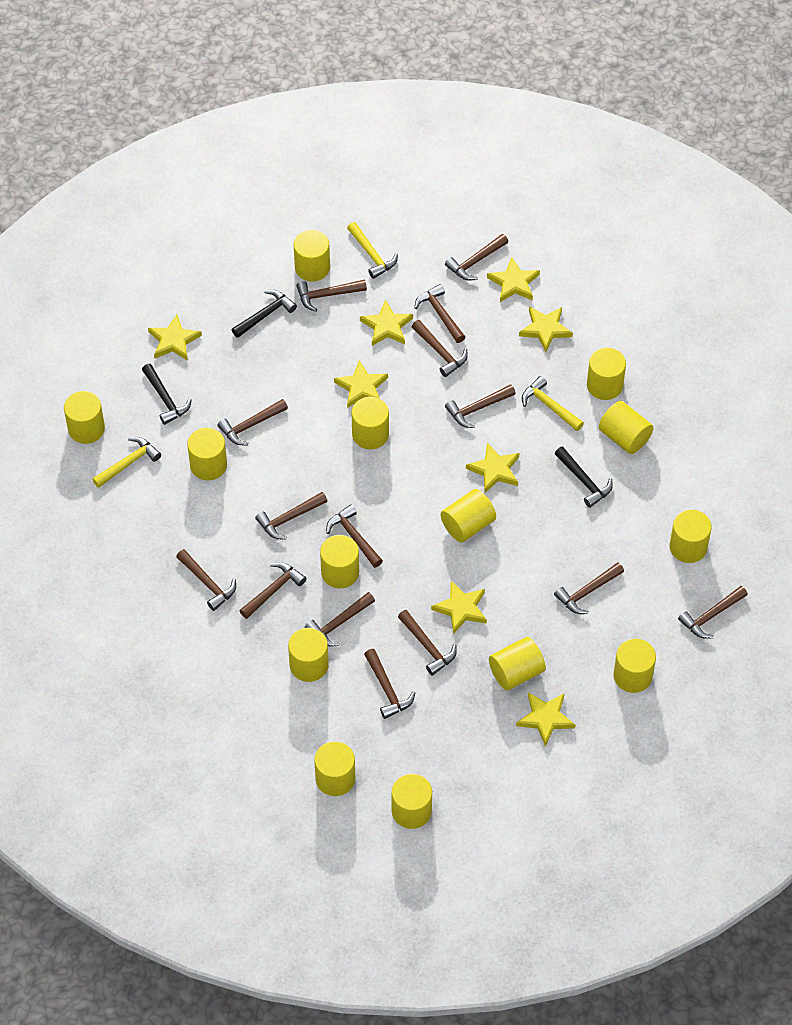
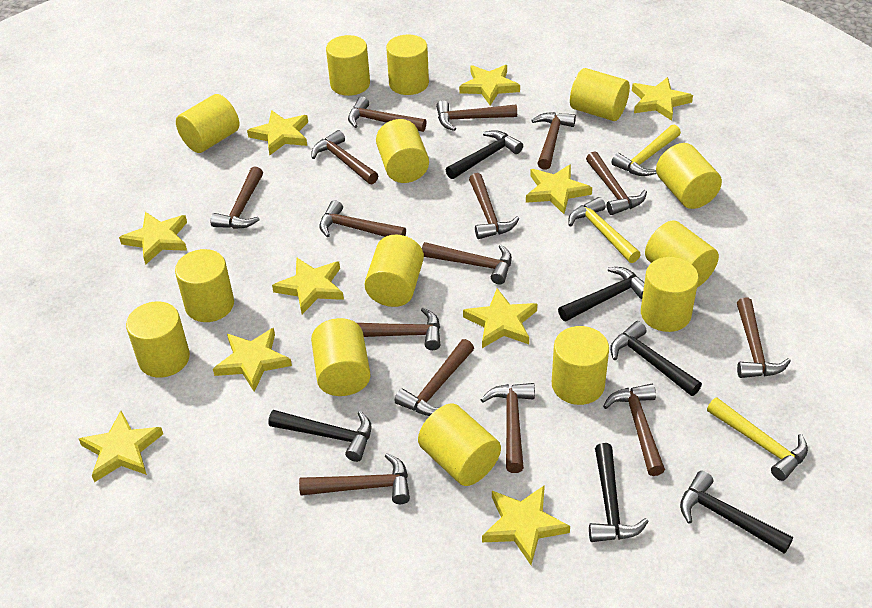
black hammer: 3 -> 6
yellow star: 8 -> 10

